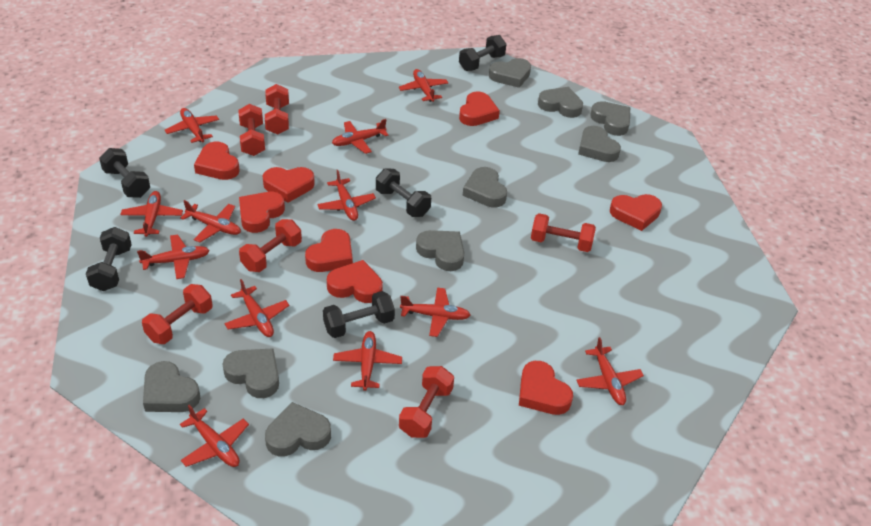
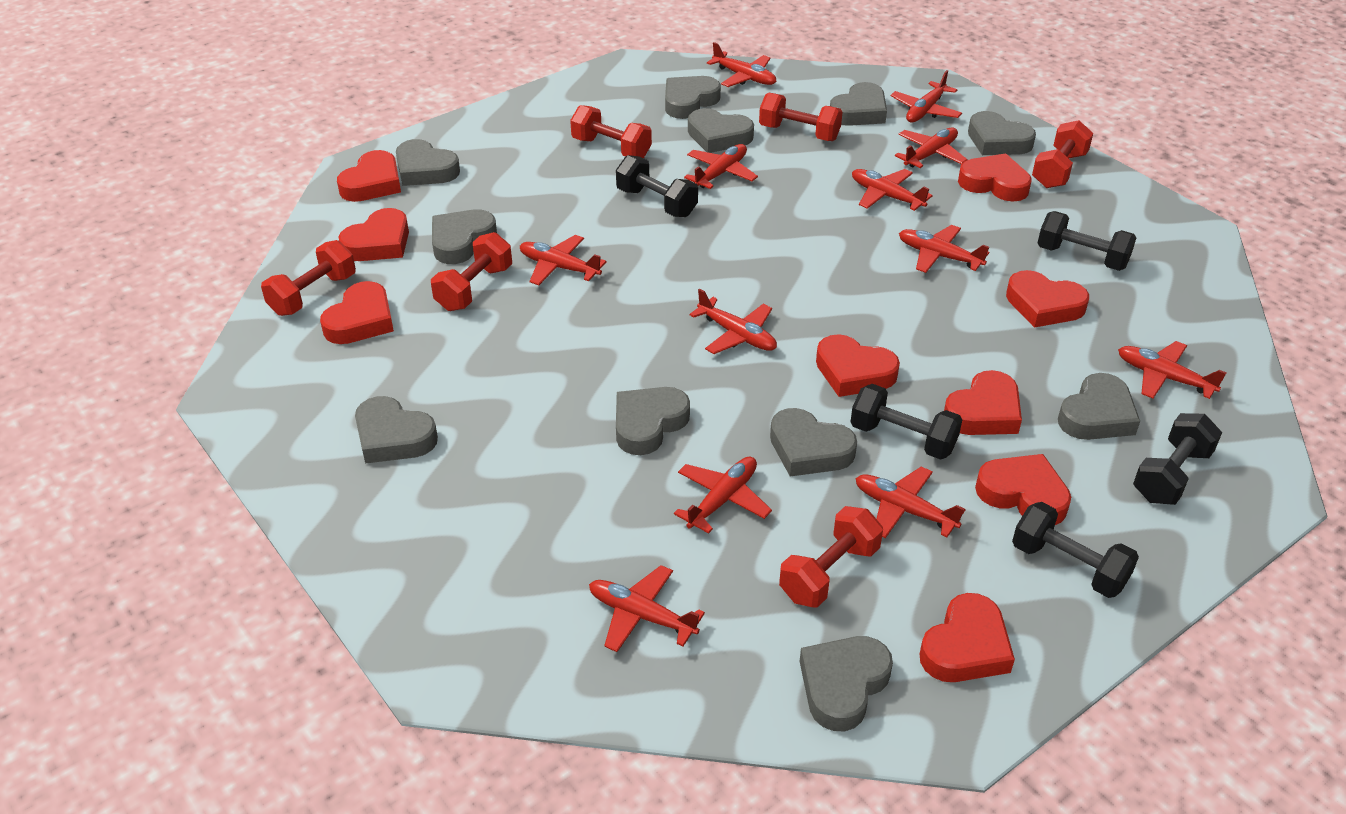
grey heart: 9 -> 11
red heart: 8 -> 9

